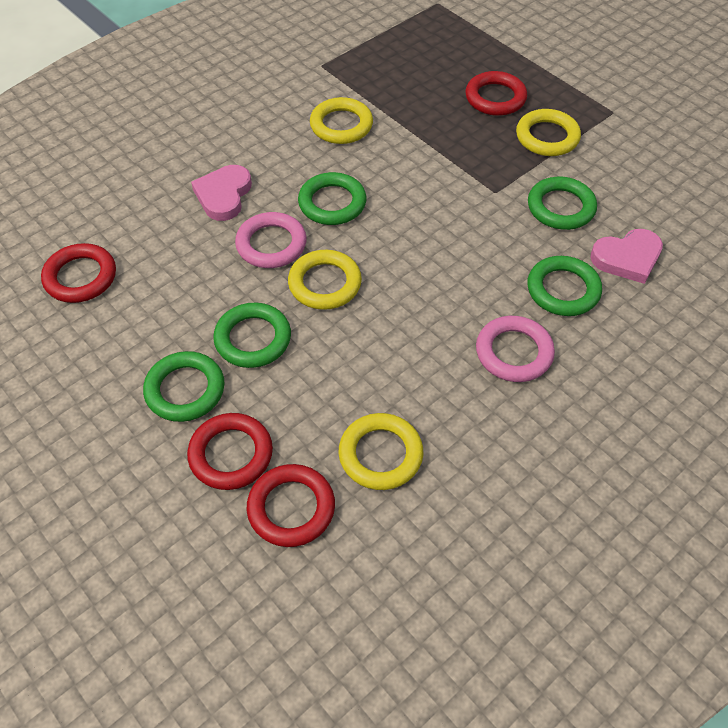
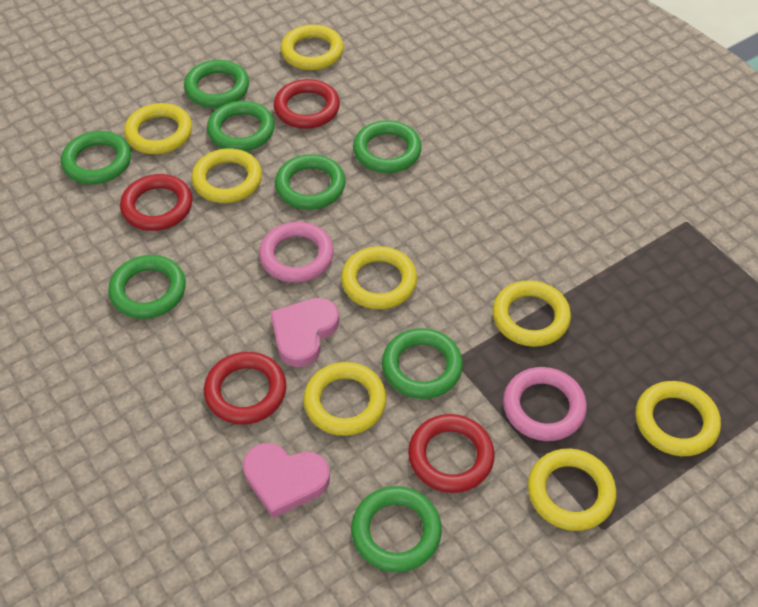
green ring: 5 -> 8
yellow ring: 4 -> 8

